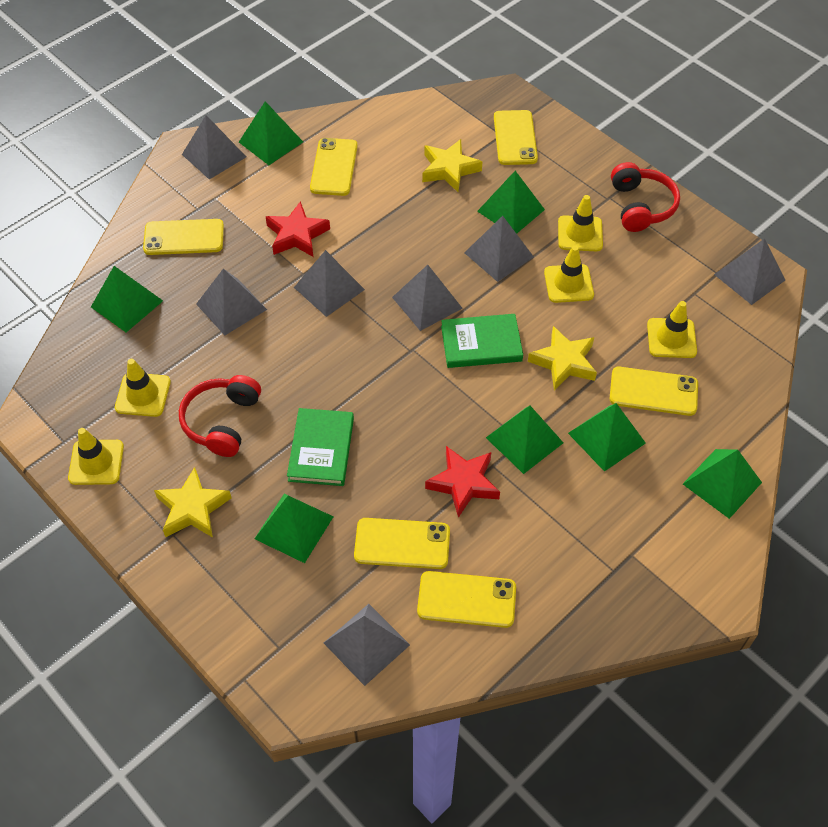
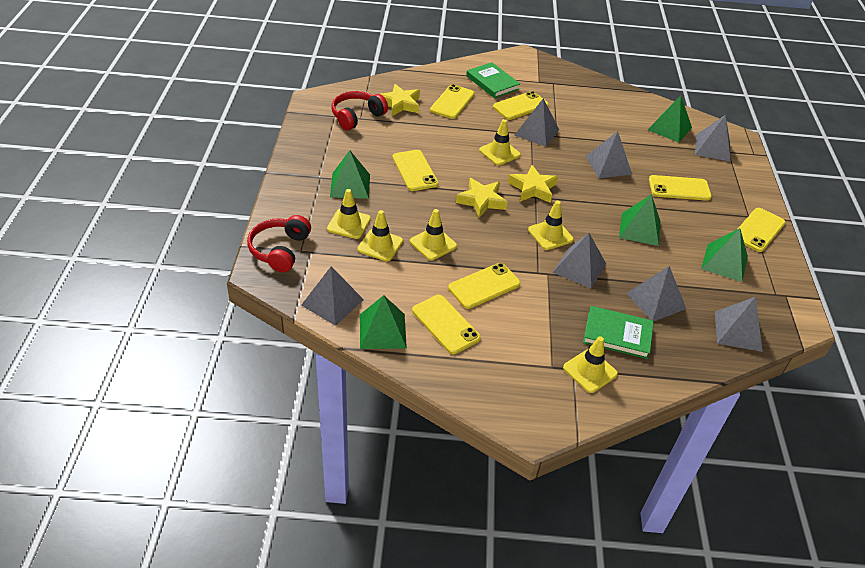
green pyramid: 7 -> 5
red star: 2 -> 0
yellow phone: 6 -> 7
yellow traffic cone: 5 -> 6

